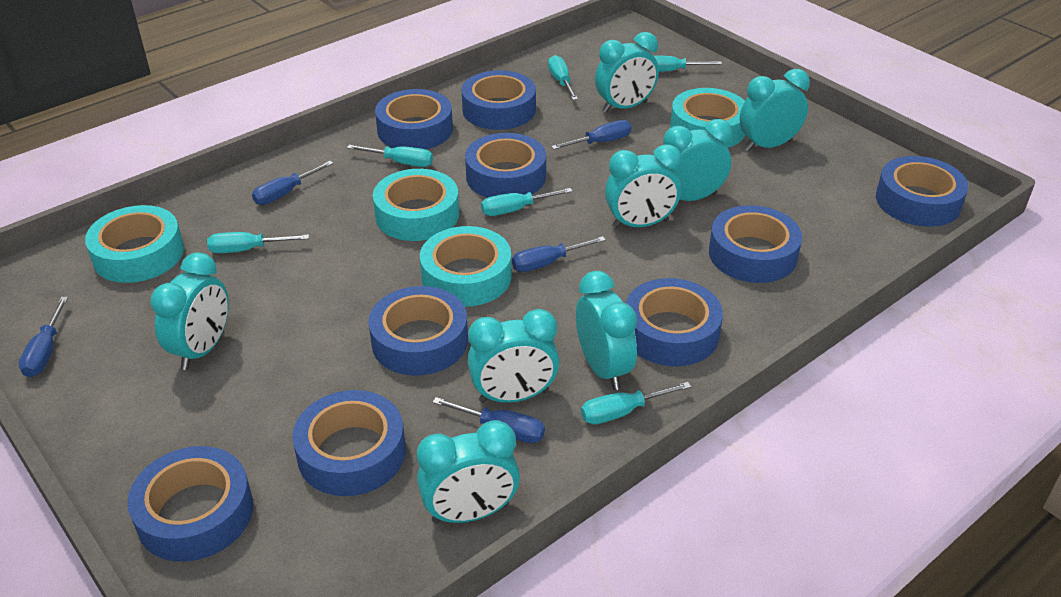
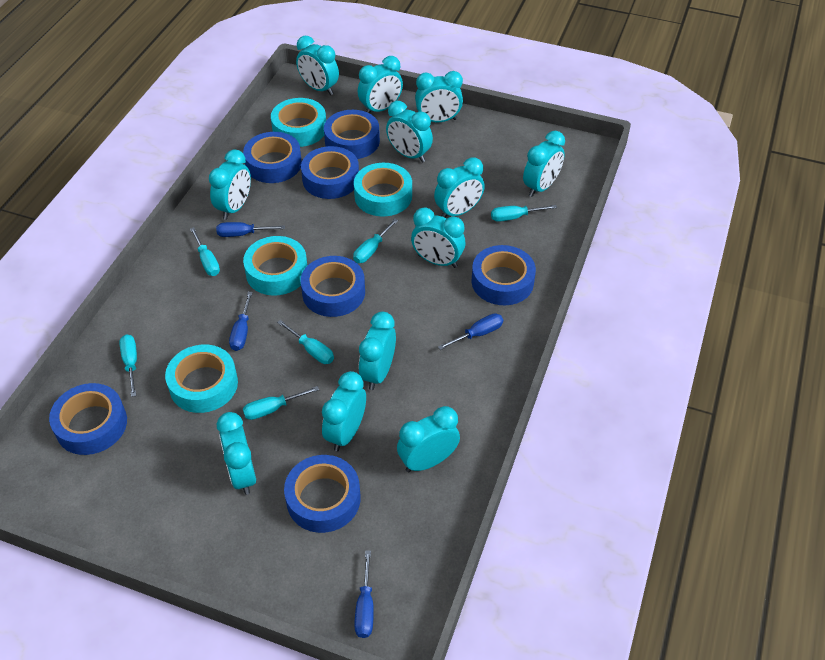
blue screwdriver: 5 -> 4
blue tape: 9 -> 7
turquoise clock: 8 -> 12

